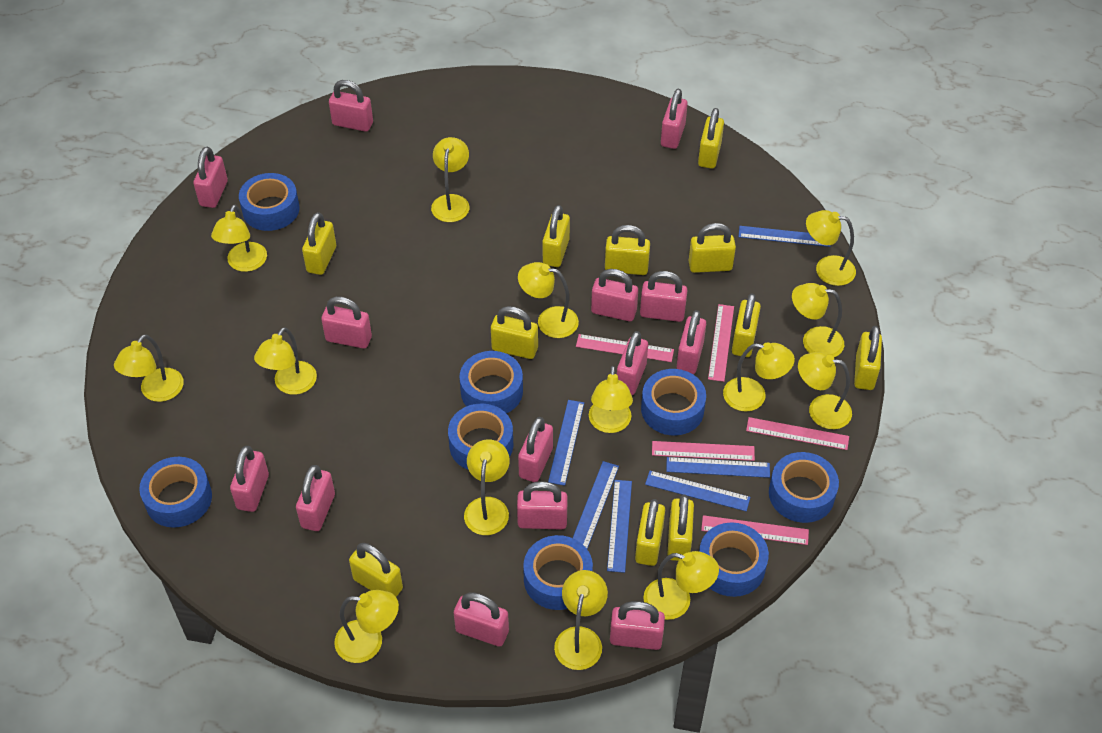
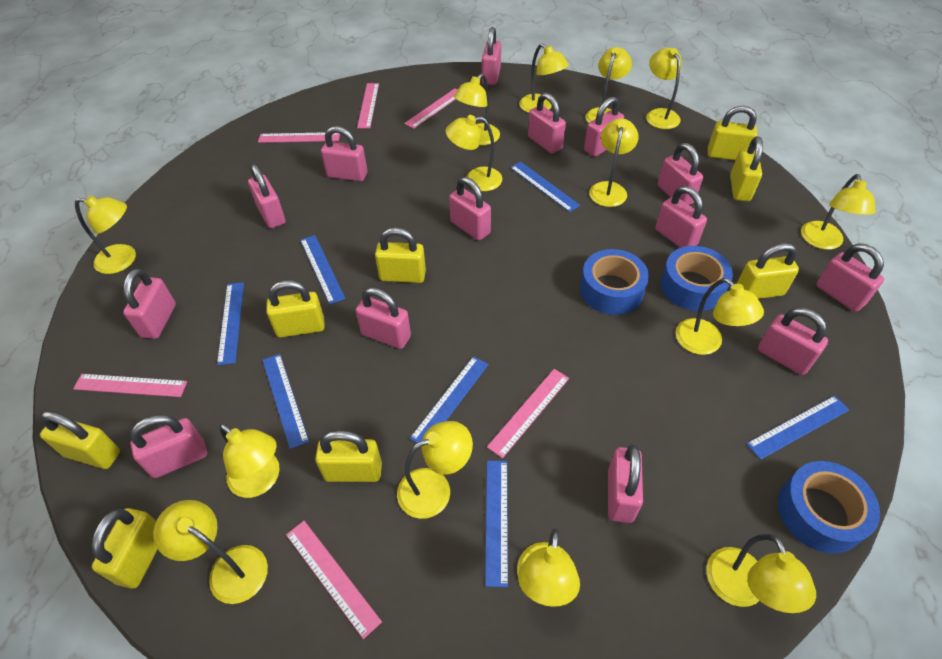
blue ruler: 6 -> 7
blue tape: 8 -> 3
pink ruler: 5 -> 6
yellow padlock: 11 -> 8

